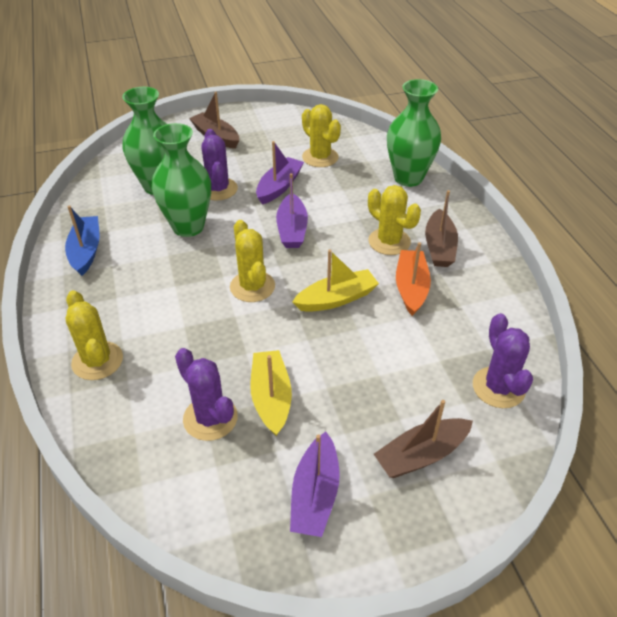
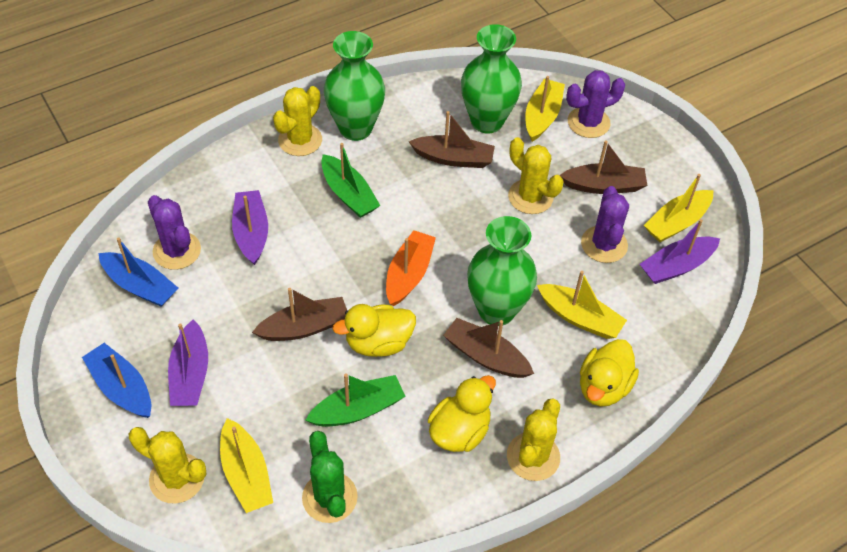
blue boat: 1 -> 2
brown boat: 3 -> 4
green boat: 0 -> 2
green cactus: 0 -> 1
yellow boat: 2 -> 4
yellow duck: 0 -> 3

